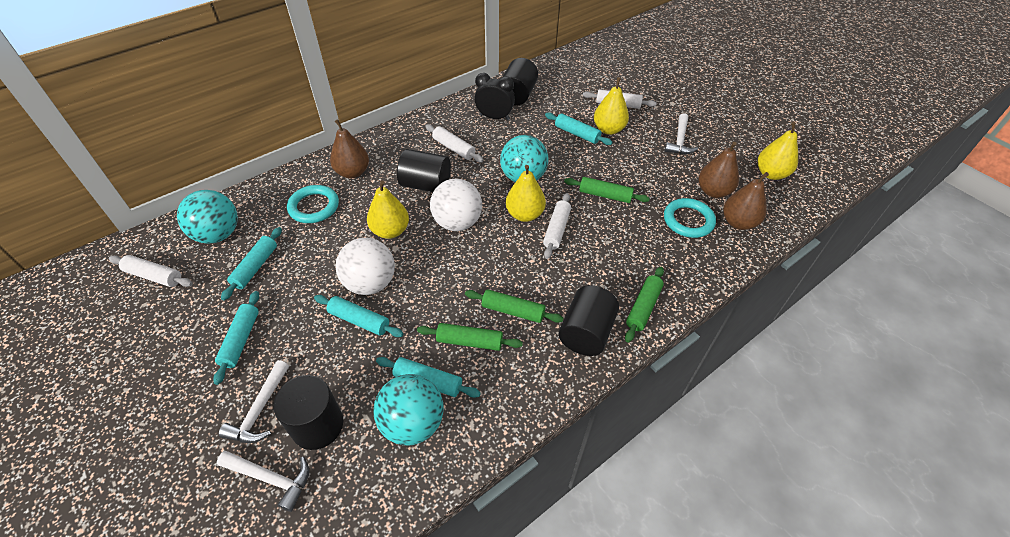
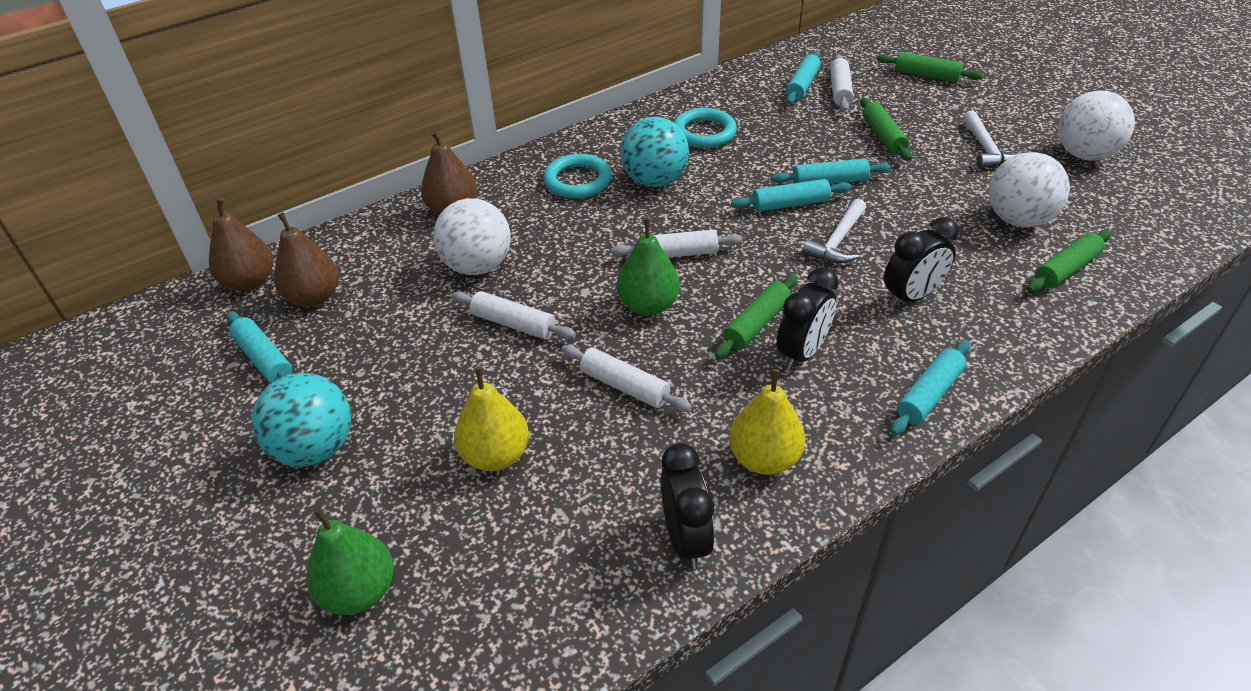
black clock: 1 -> 3
black cylinder: 4 -> 0
green pear: 0 -> 2
turquoise ball: 3 -> 2
white ball: 2 -> 3
white hammer: 3 -> 2
yellow pear: 4 -> 2

